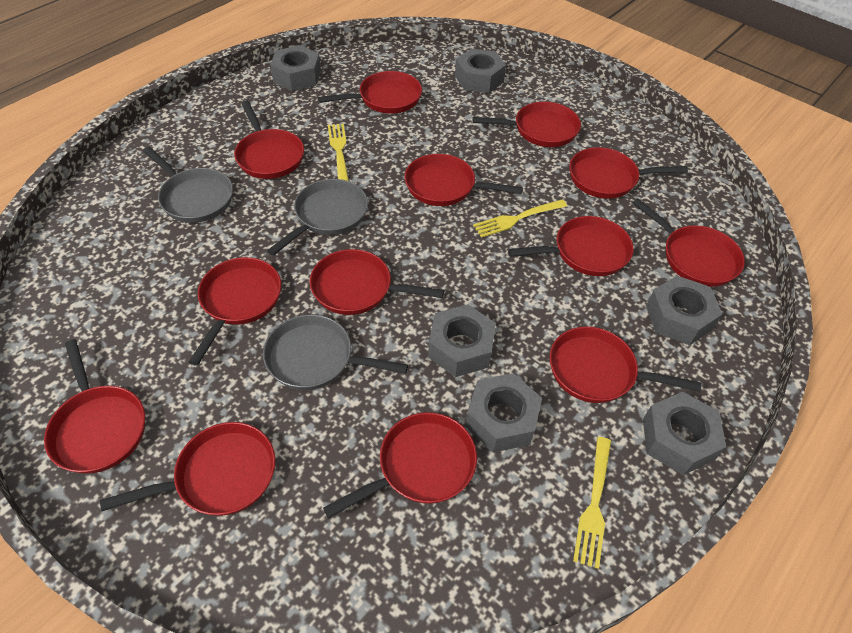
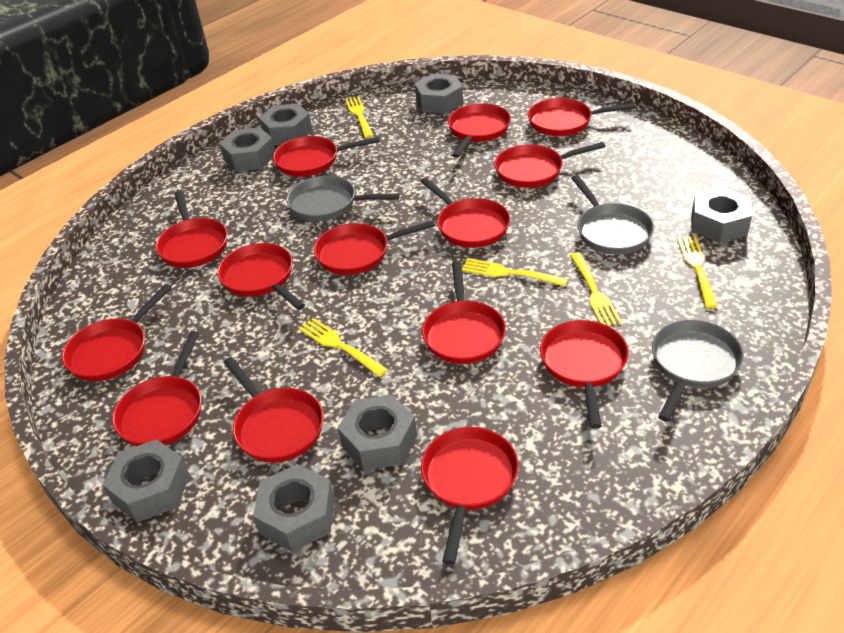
grey nut: 6 -> 7
red pan: 13 -> 14
yellow fork: 3 -> 5

